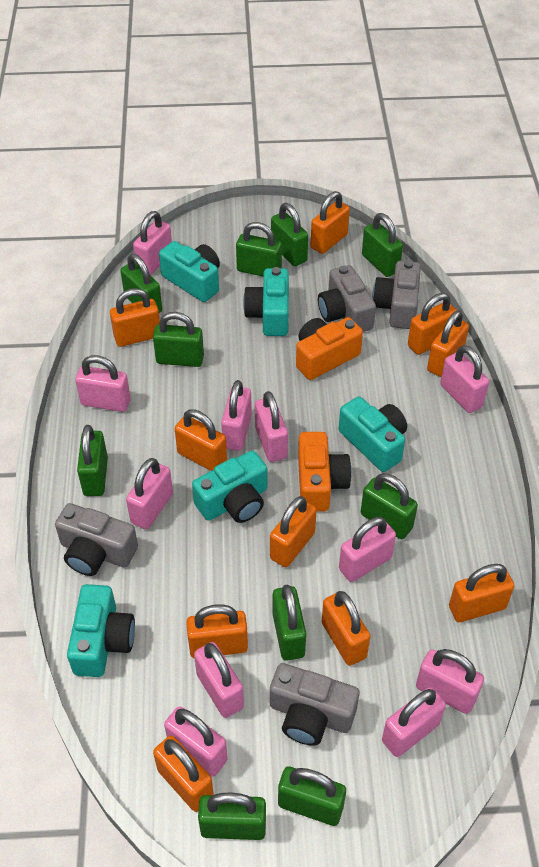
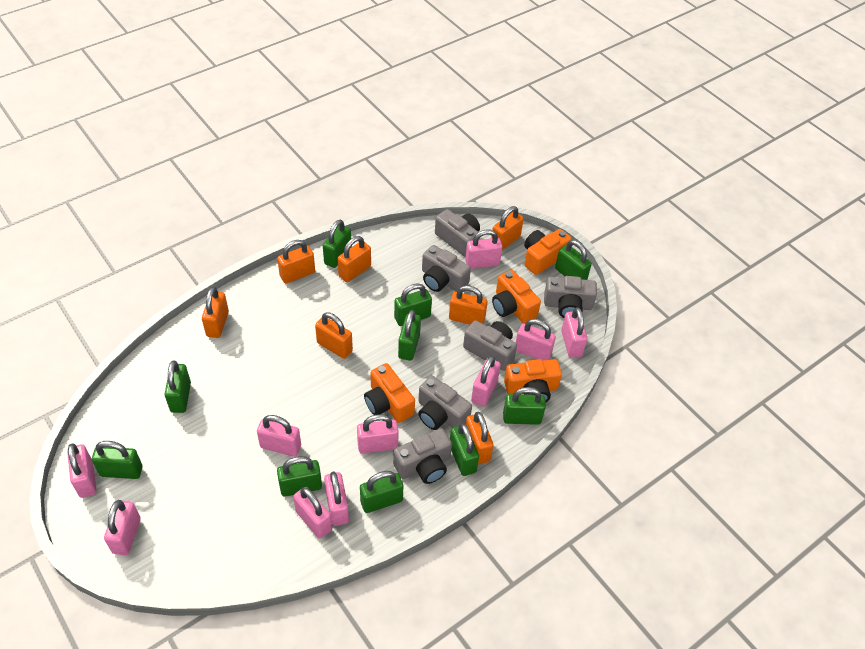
grey camera: 4 -> 6
orange camera: 2 -> 4
orange padlock: 10 -> 7
pink padlock: 11 -> 10
turquoise camera: 5 -> 0

